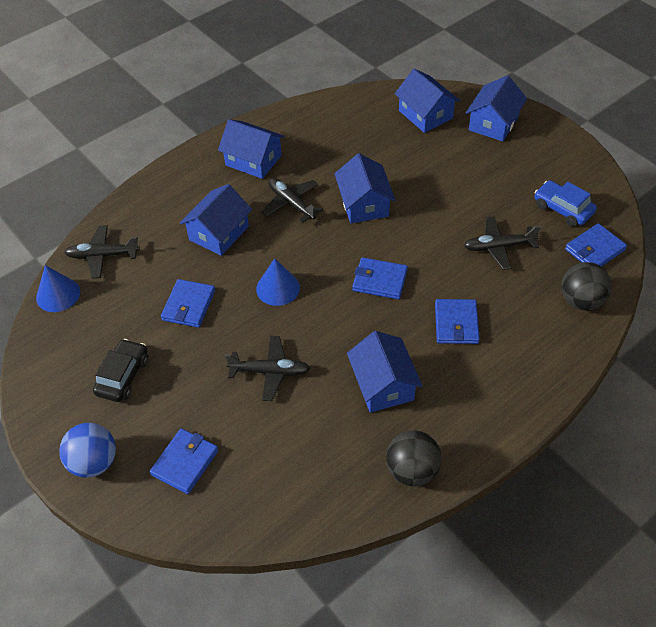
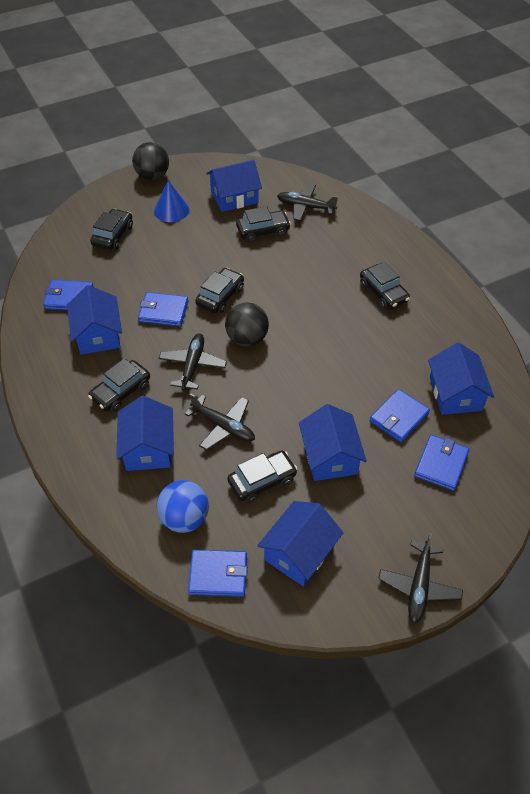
black car: 1 -> 6
blue car: 1 -> 0
blue cone: 2 -> 1

